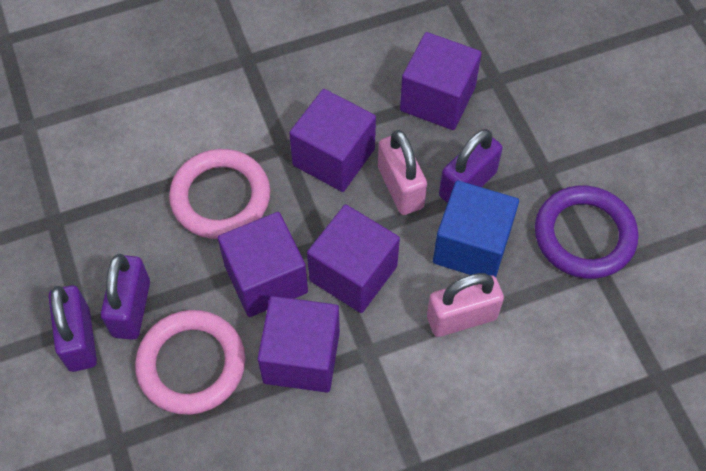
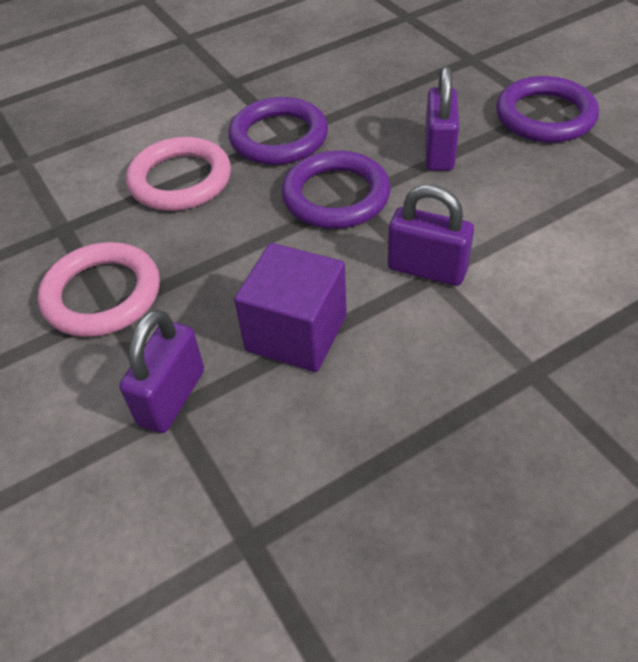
blue cube: 1 -> 0
pink padlock: 2 -> 0
purple cube: 5 -> 1
purple ring: 1 -> 3

